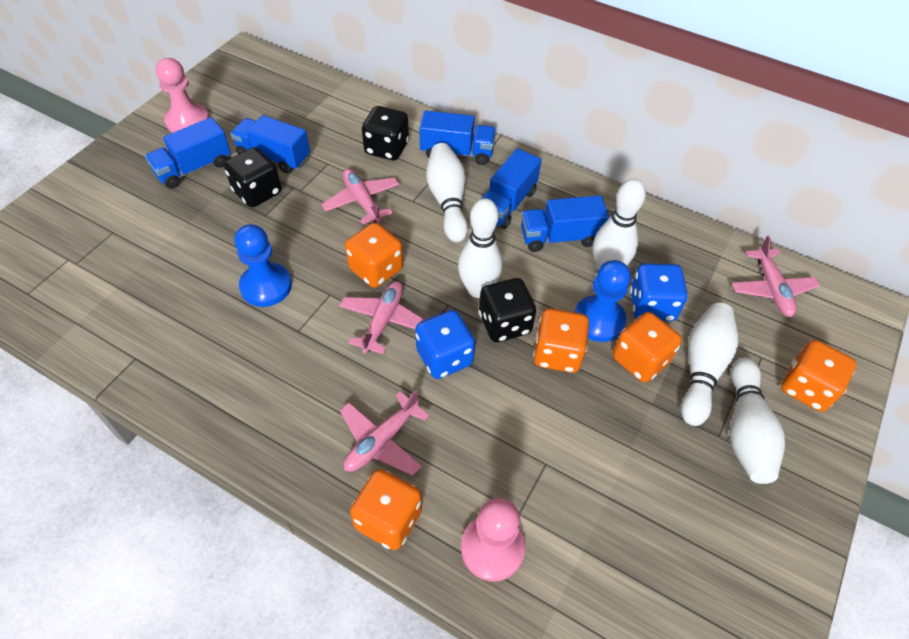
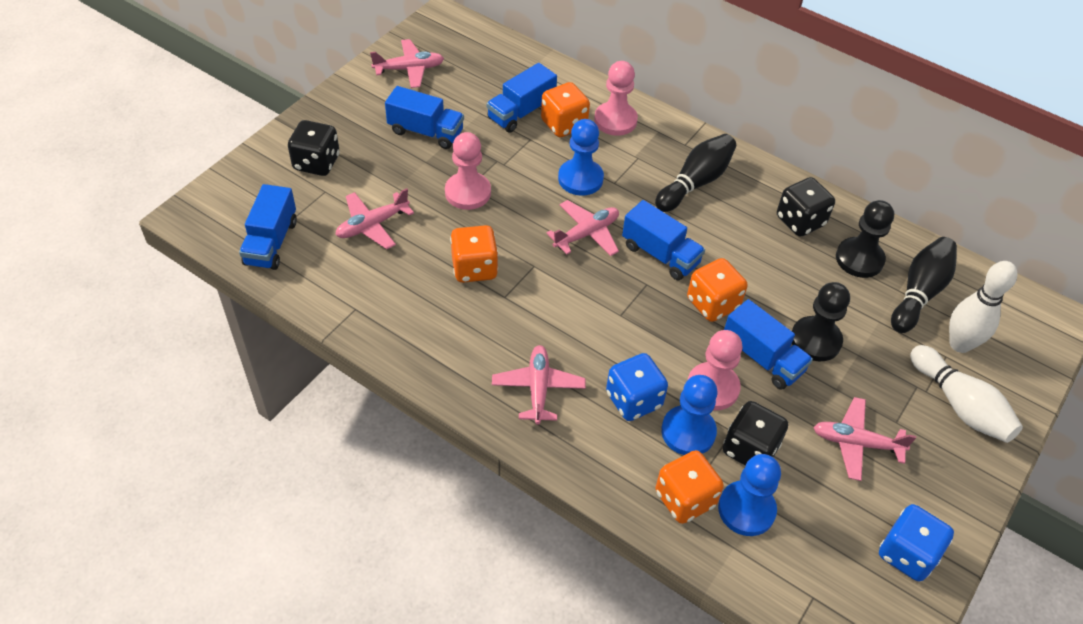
black bowling pin: 0 -> 2
black pawn: 0 -> 2
blue pawn: 2 -> 3
orange dice: 5 -> 4
pink pawn: 2 -> 3
pink plane: 4 -> 5
white bowling pin: 5 -> 2

